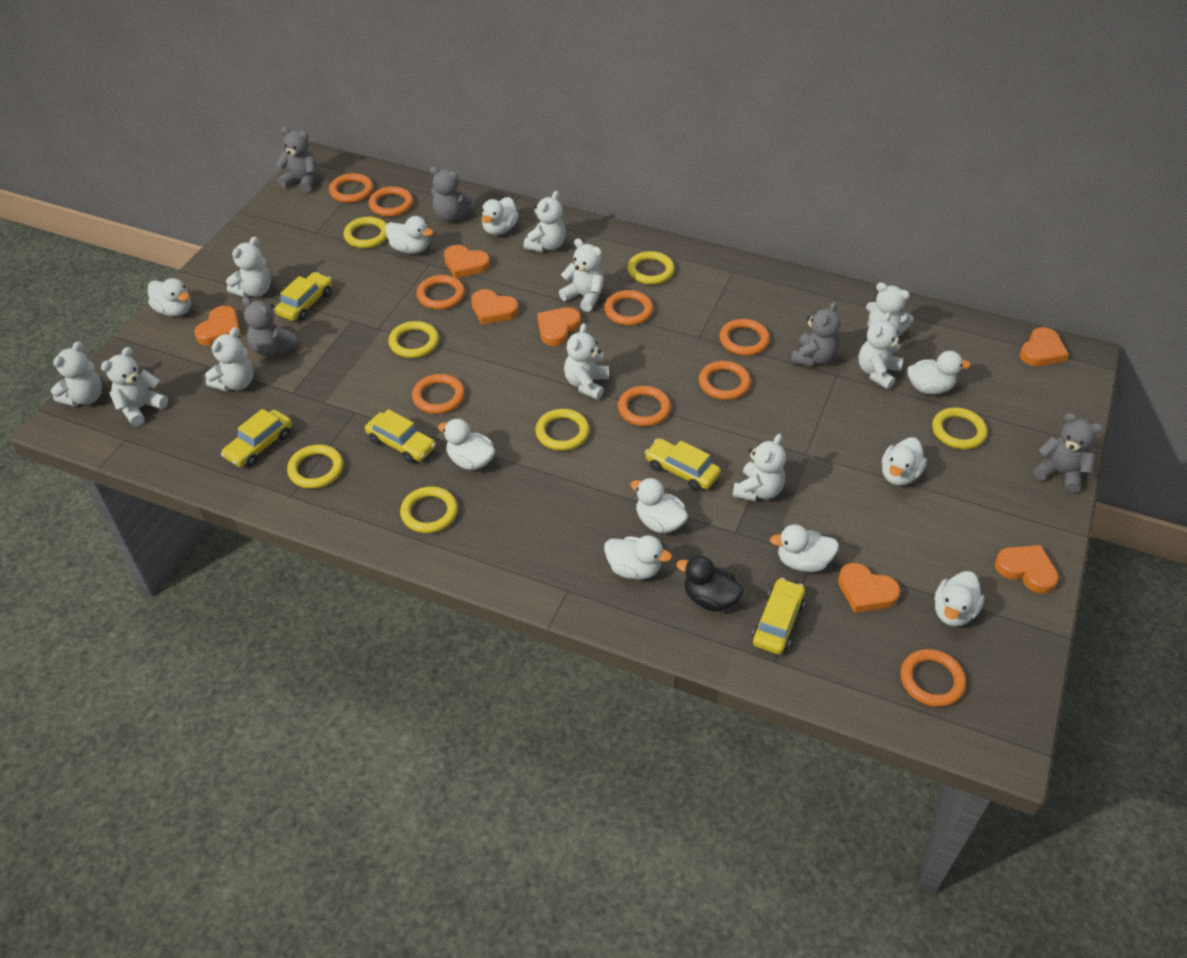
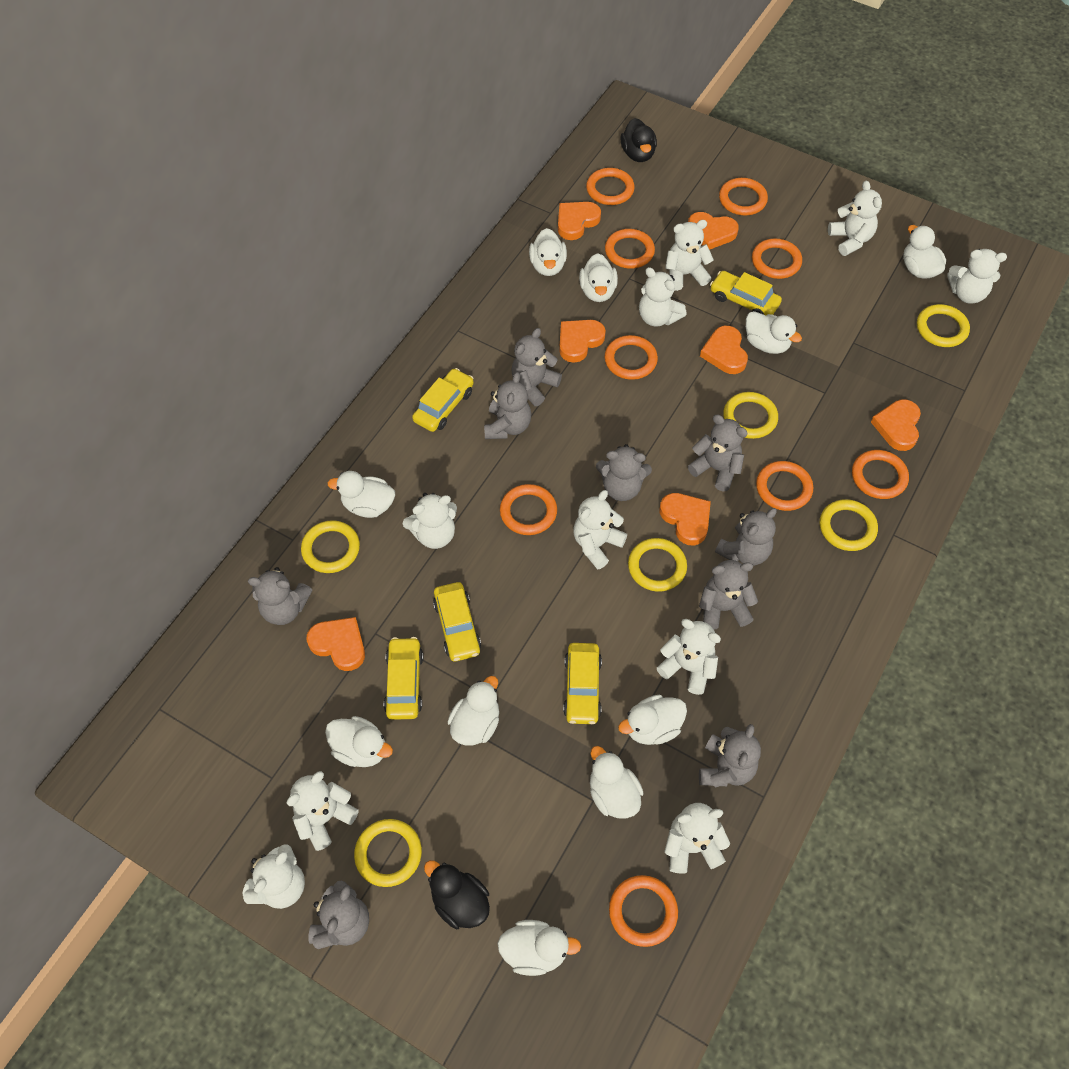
black duck: 1 -> 2
grey teddy bear: 5 -> 9
yellow ring: 7 -> 6

